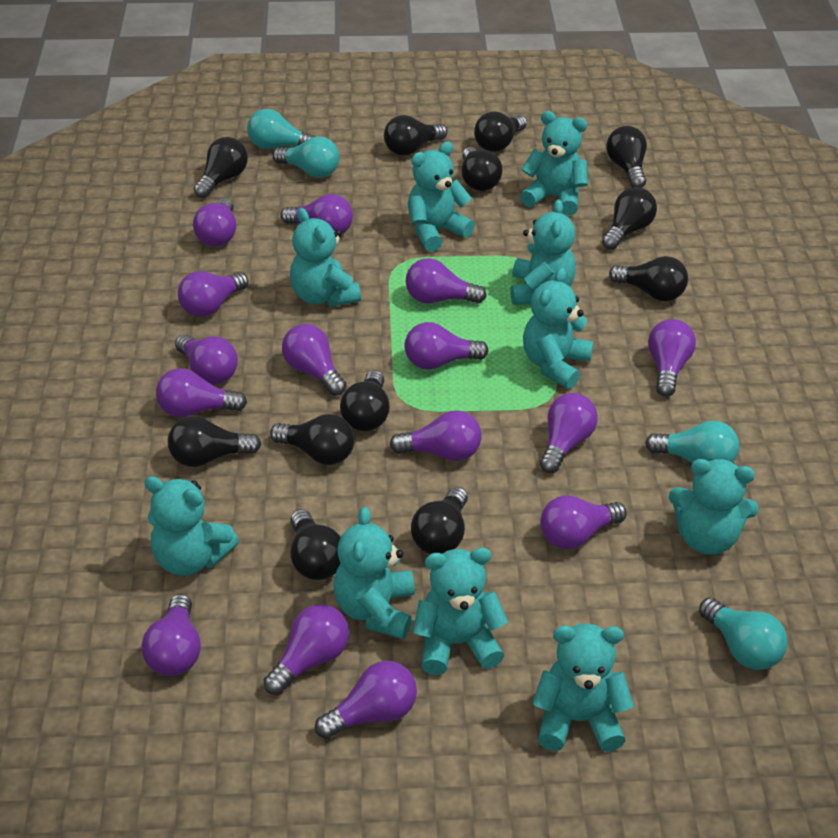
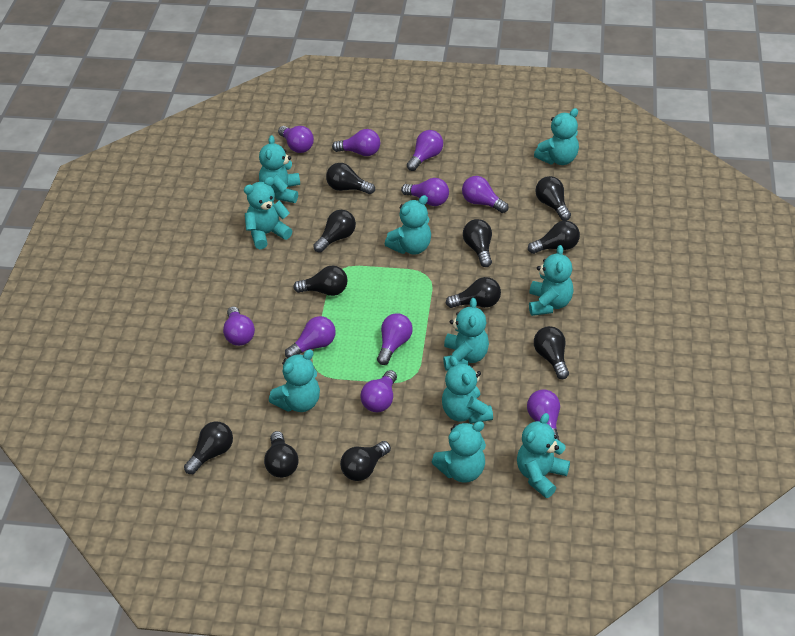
black light bulb: 12 -> 11
purple light bulb: 15 -> 10
turquoise light bulb: 4 -> 0

